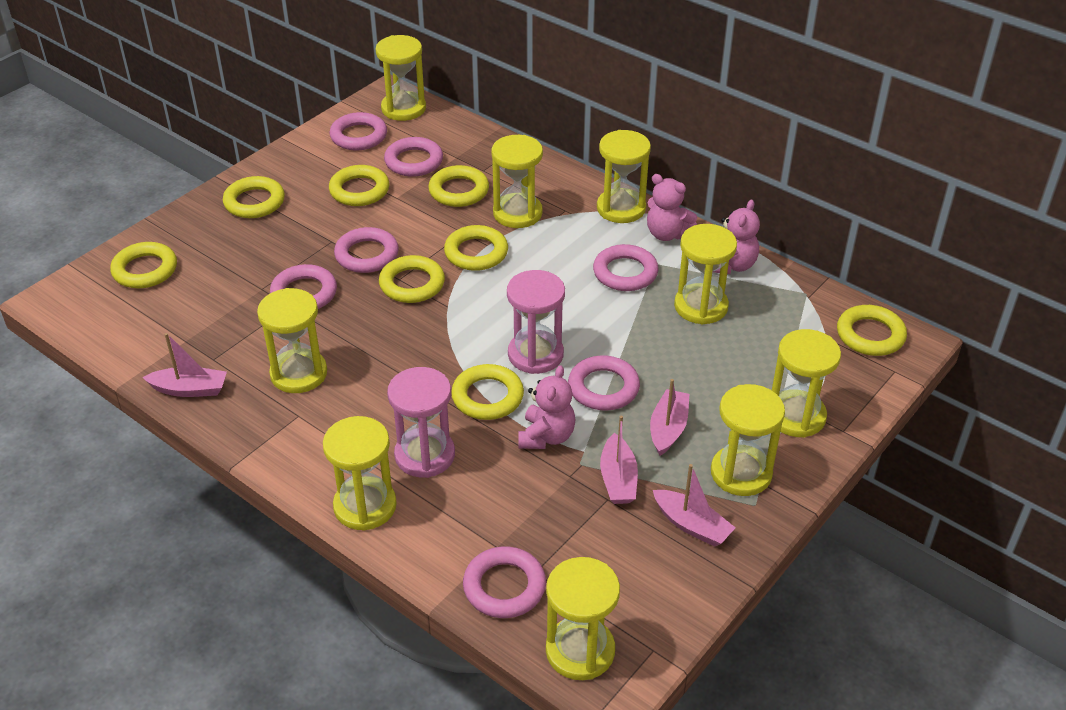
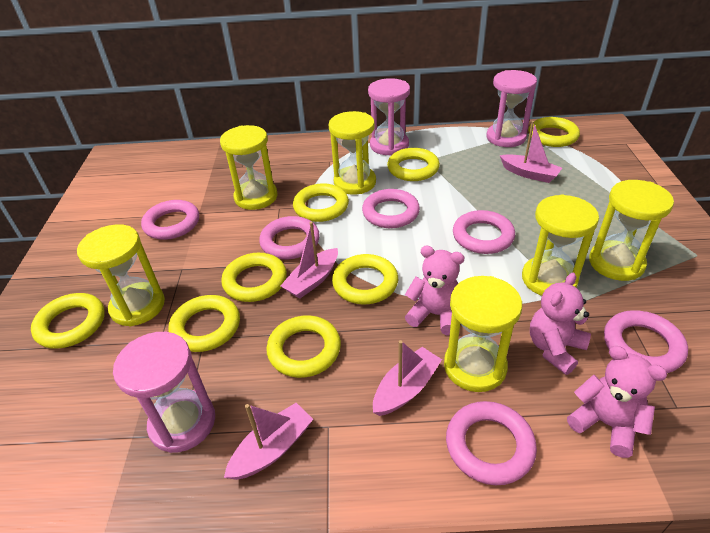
pink hourglass: 2 -> 3
pink ring: 7 -> 6
yellow hourglass: 9 -> 6

